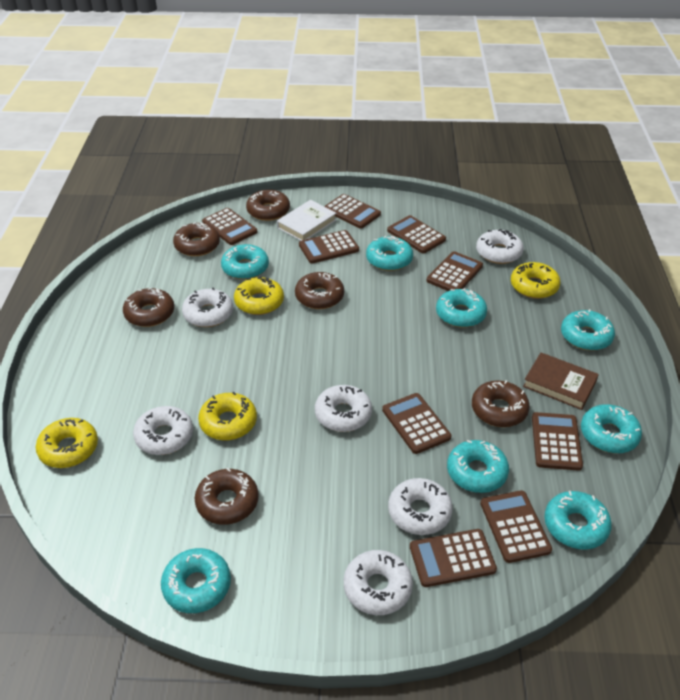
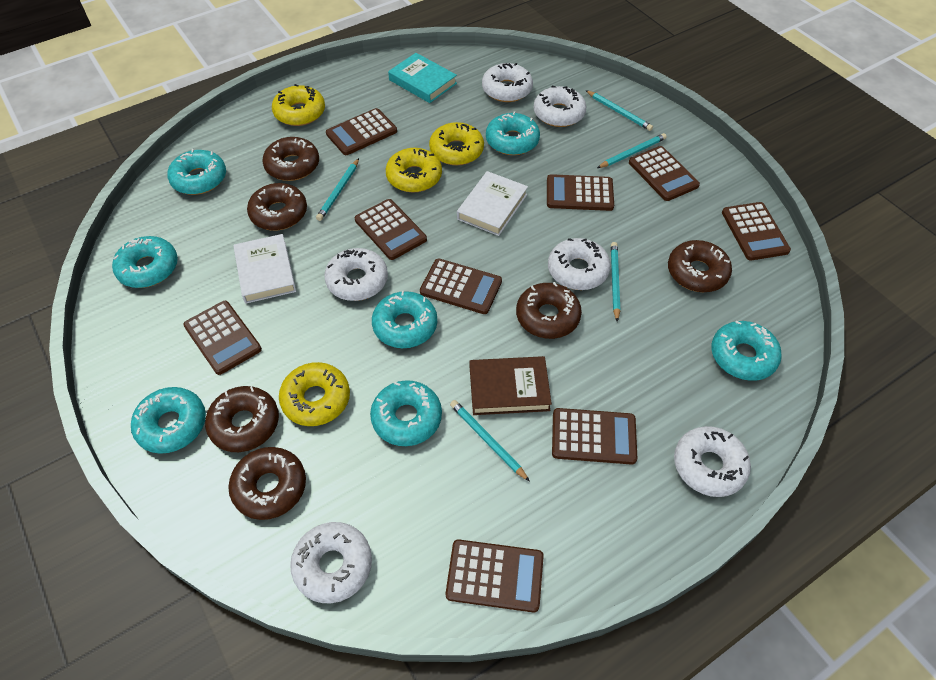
turquoise book: 0 -> 1
turquoise donut: 8 -> 7
turquoise pencil: 0 -> 5
white book: 1 -> 2

